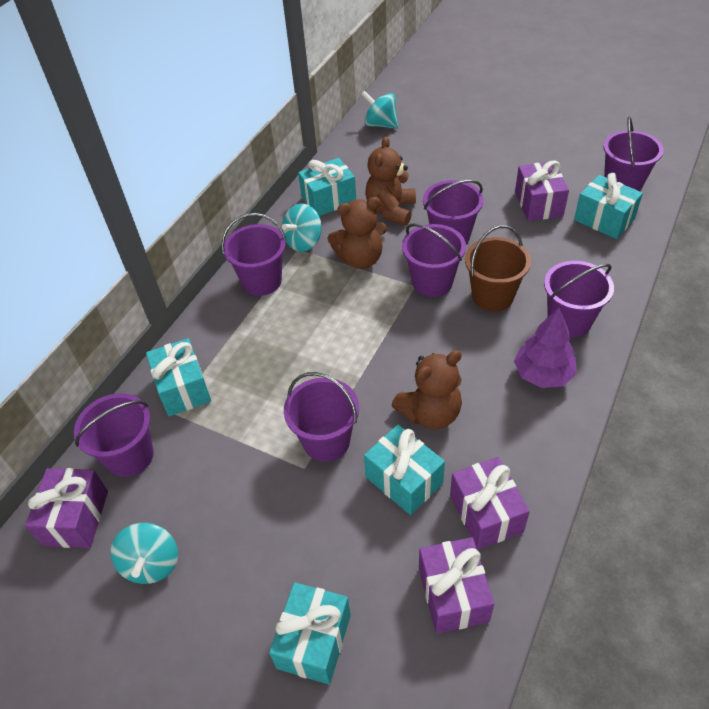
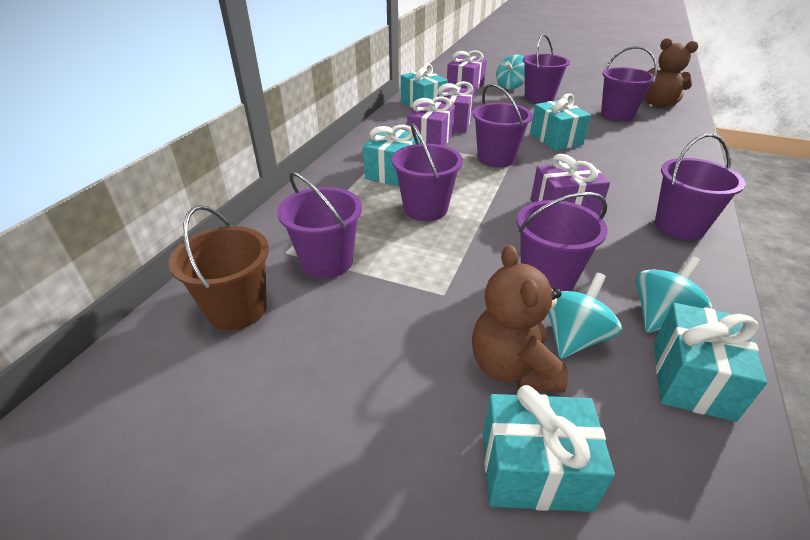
brown teddy bear: 3 -> 2
purple tree: 1 -> 0

